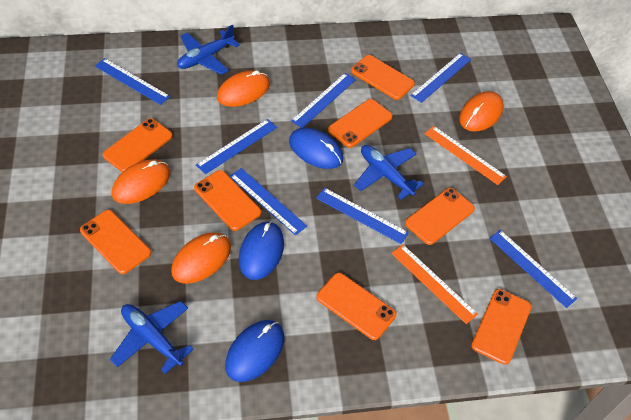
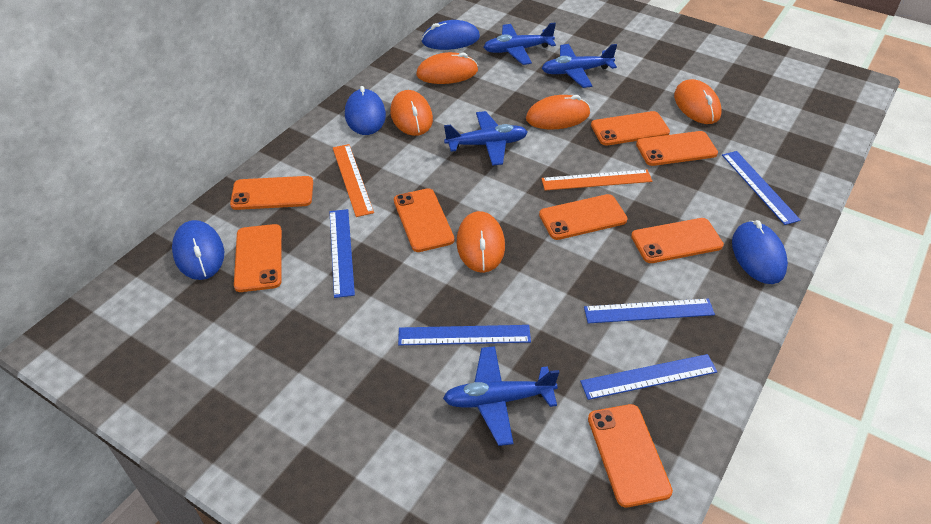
blue mouse: 3 -> 4
blue plane: 3 -> 4
blue ruler: 7 -> 5
orange mouse: 4 -> 5

